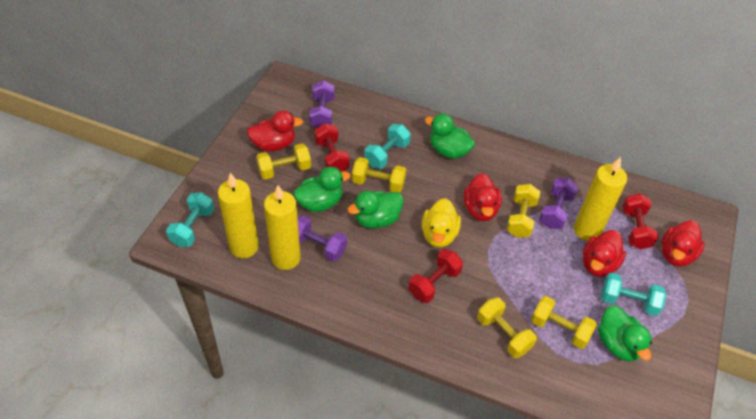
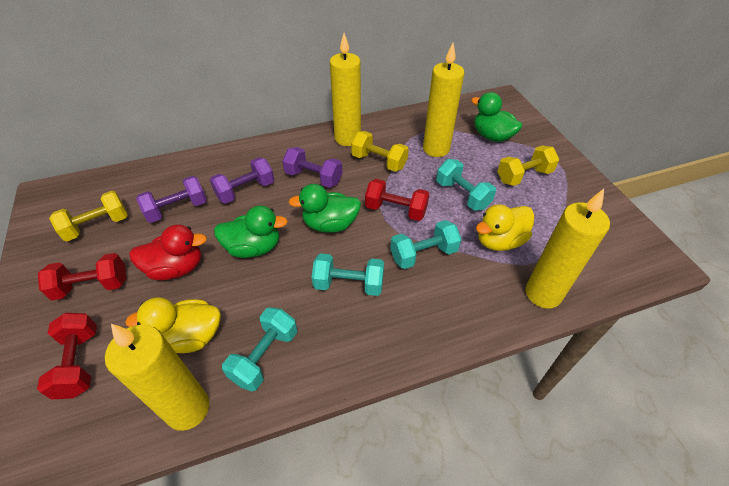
green duck: 4 -> 3
red duck: 4 -> 1
turquoise dumbbell: 3 -> 4
yellow candle: 3 -> 4
yellow duck: 1 -> 2
yellow dumbbell: 5 -> 3

